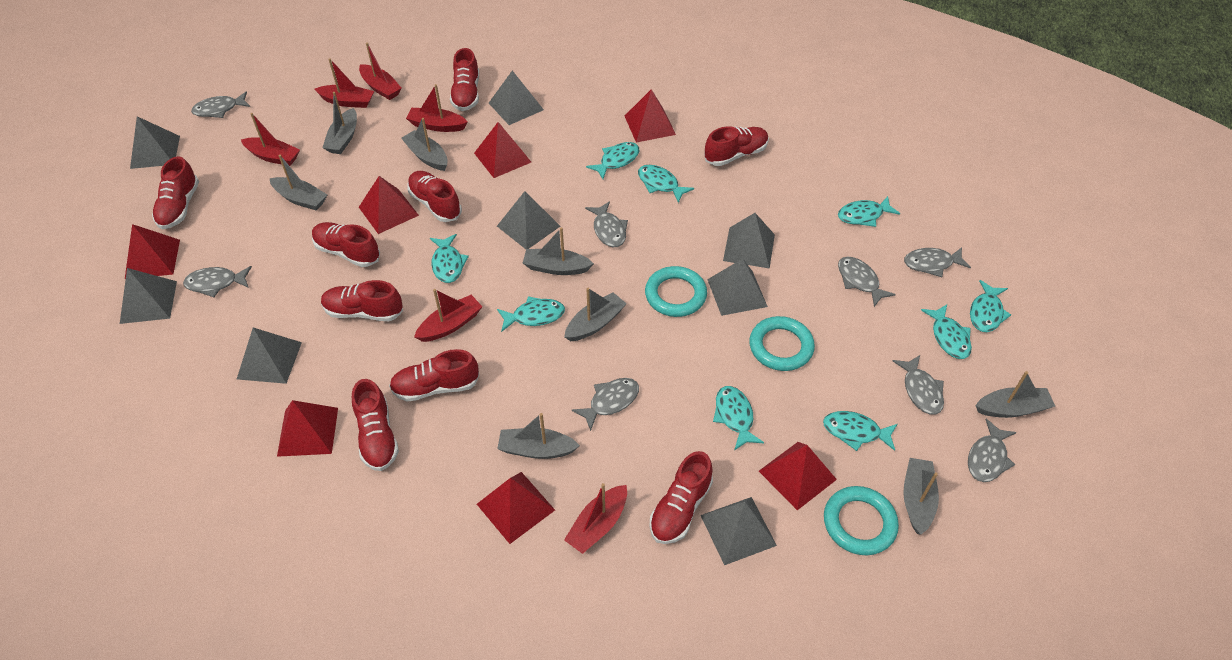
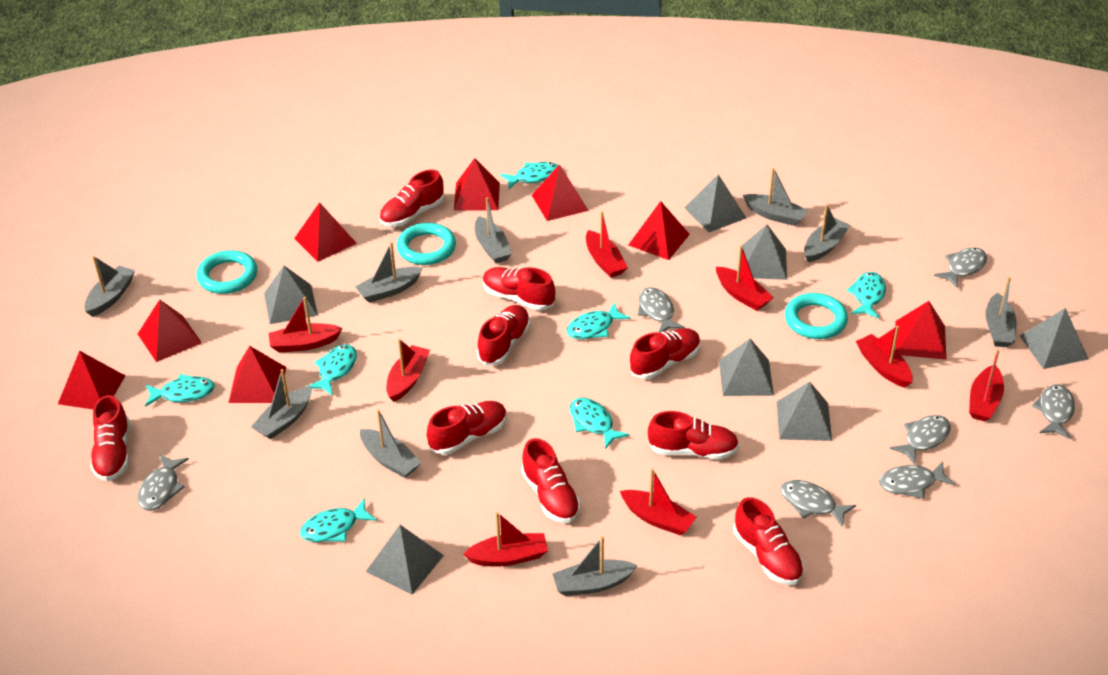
grey boat: 8 -> 9
grey fish: 8 -> 7
grey pyramid: 8 -> 7
red boat: 6 -> 8
red pyramid: 7 -> 8
turquoise fish: 9 -> 7

